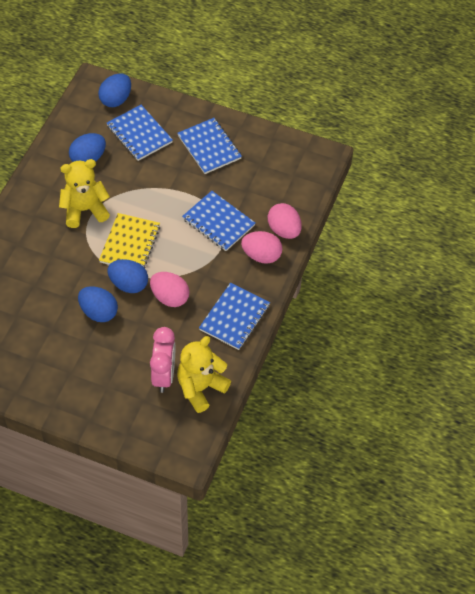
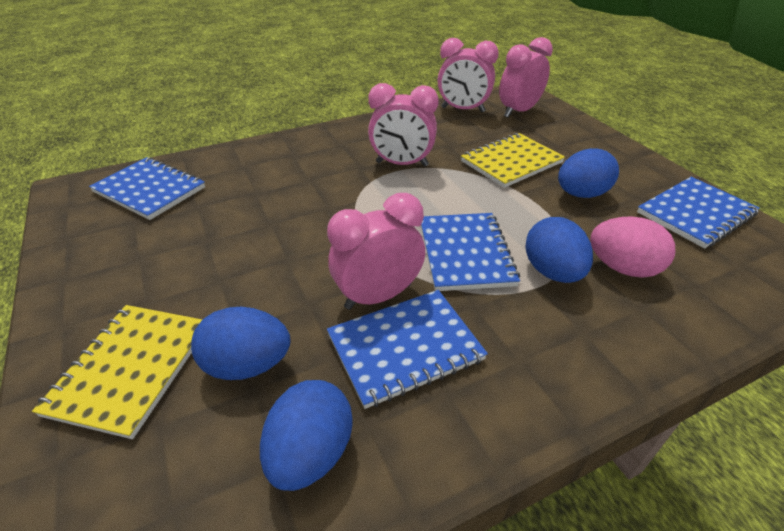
pink clock: 1 -> 4
pink egg: 3 -> 1
yellow notebook: 1 -> 2
yellow teddy bear: 2 -> 0

